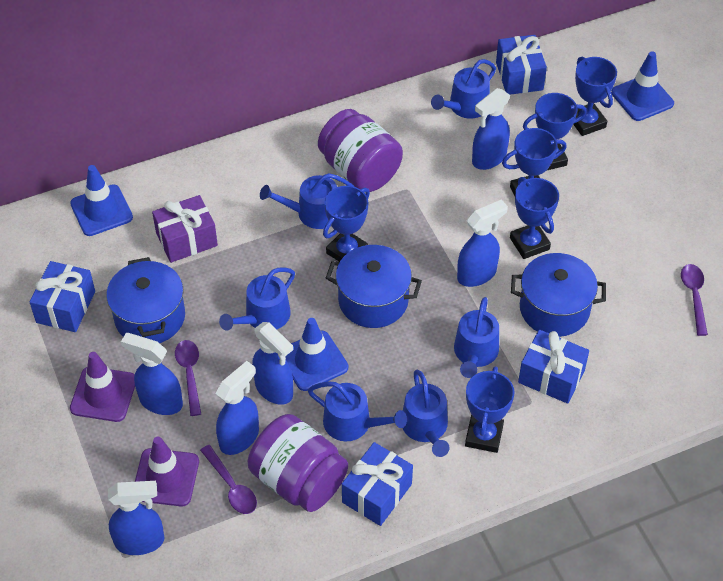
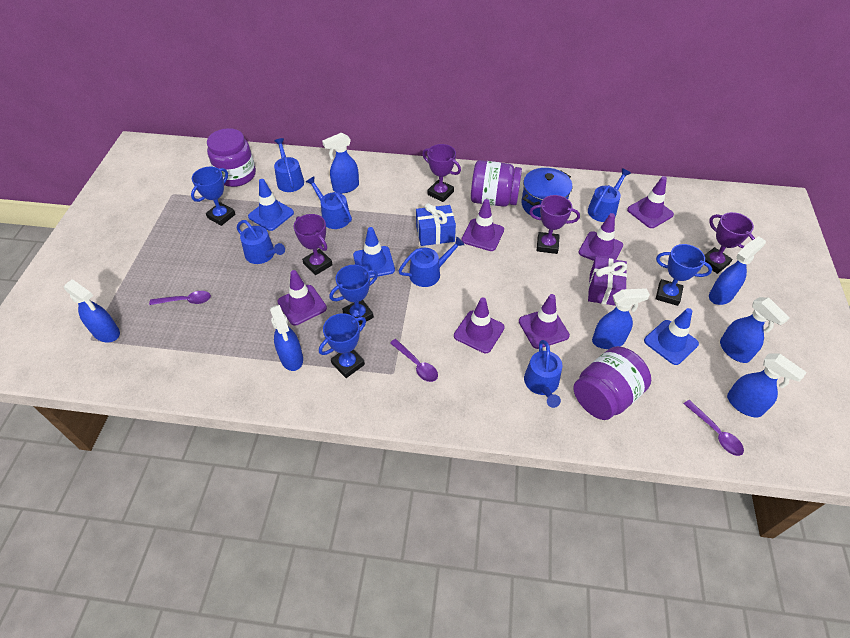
blue gift: 4 -> 1
blue pot: 3 -> 1
blue spray bottle: 6 -> 7
blue trophy: 6 -> 4
purple jar: 2 -> 3
purple traffic cone: 2 -> 6
purple trophy: 0 -> 4

